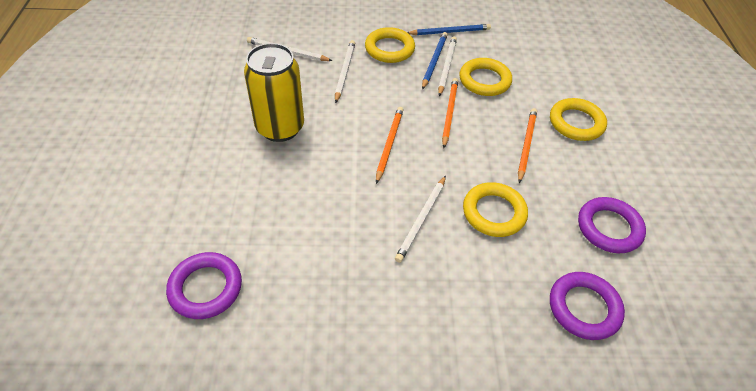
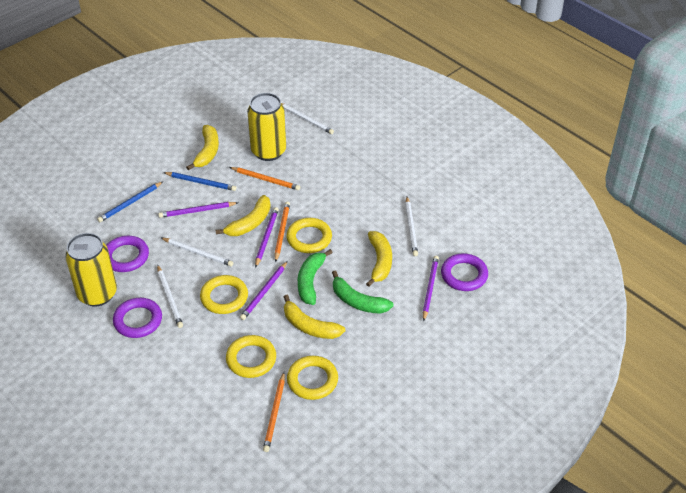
green banana: 0 -> 2
purple pencil: 0 -> 4
yellow banana: 0 -> 4
yellow can: 1 -> 2

